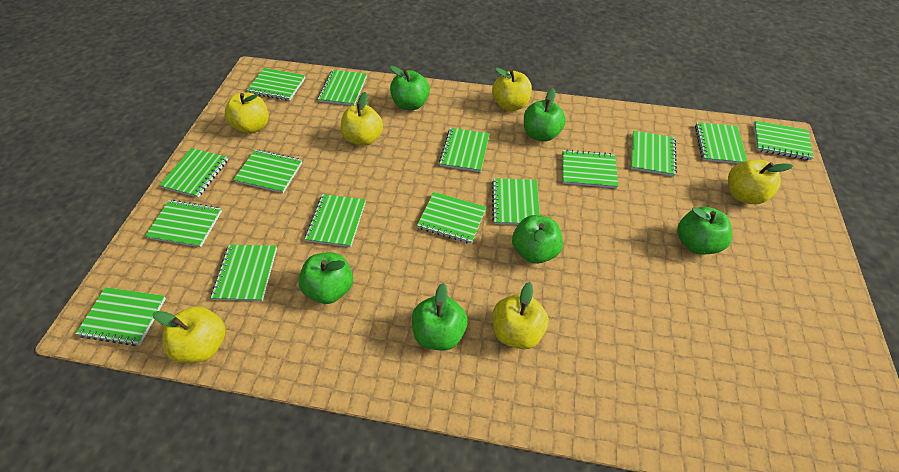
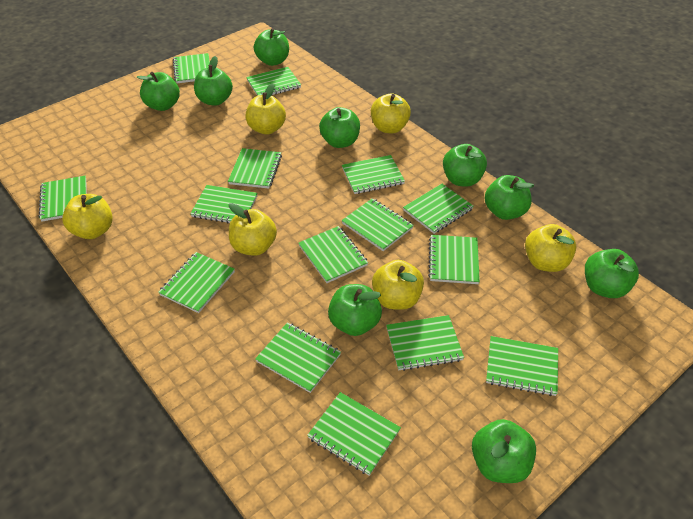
green apple: 6 -> 9

